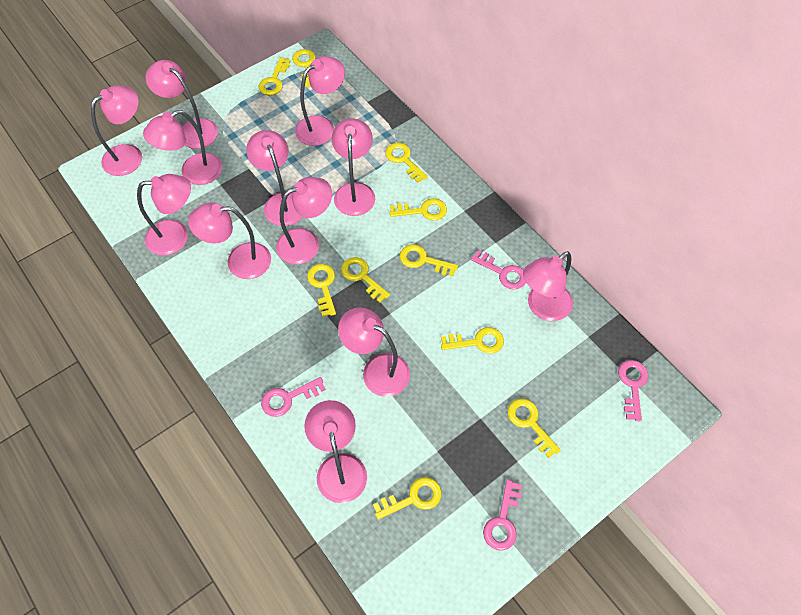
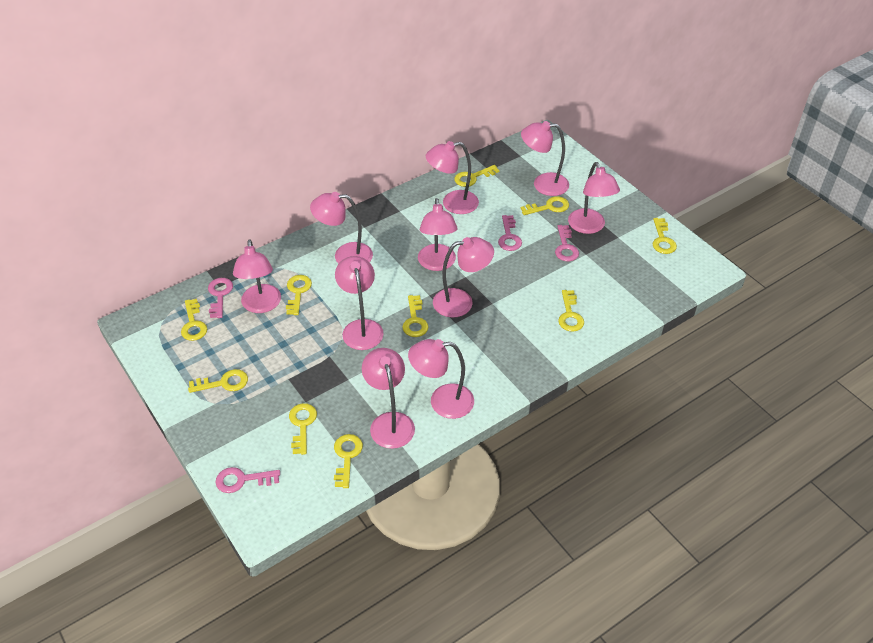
pink lamp: 12 -> 10

